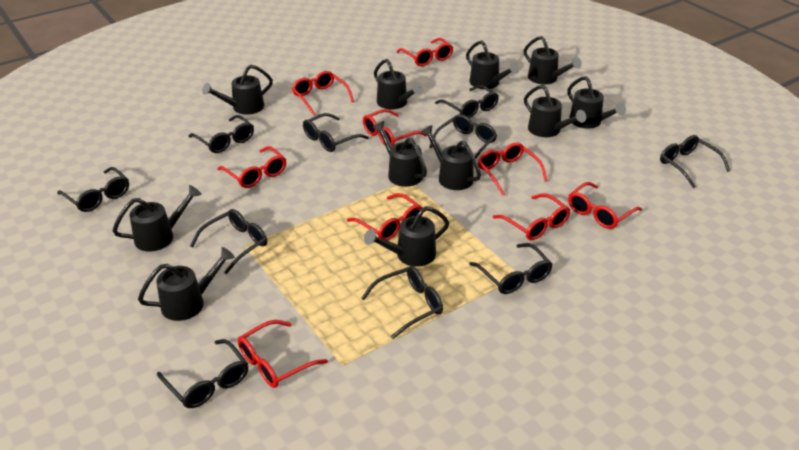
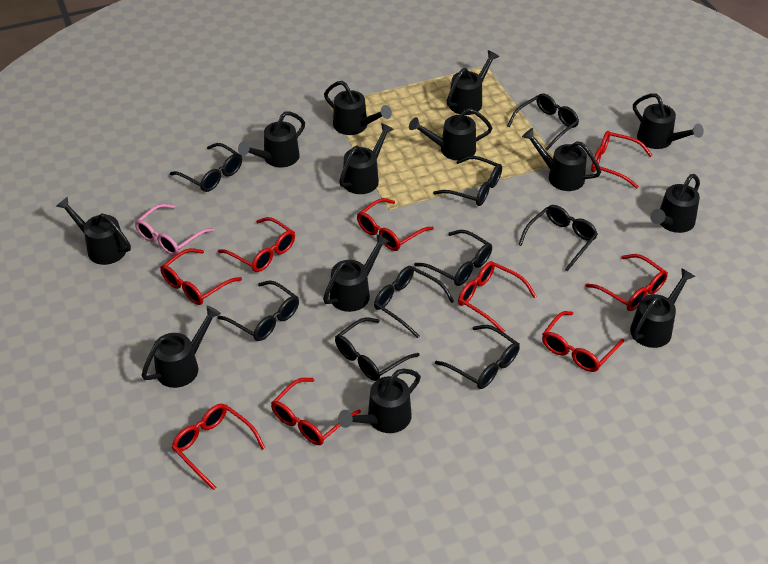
black glasses: 10 -> 9
black watering can: 11 -> 13
pink glasses: 0 -> 1

